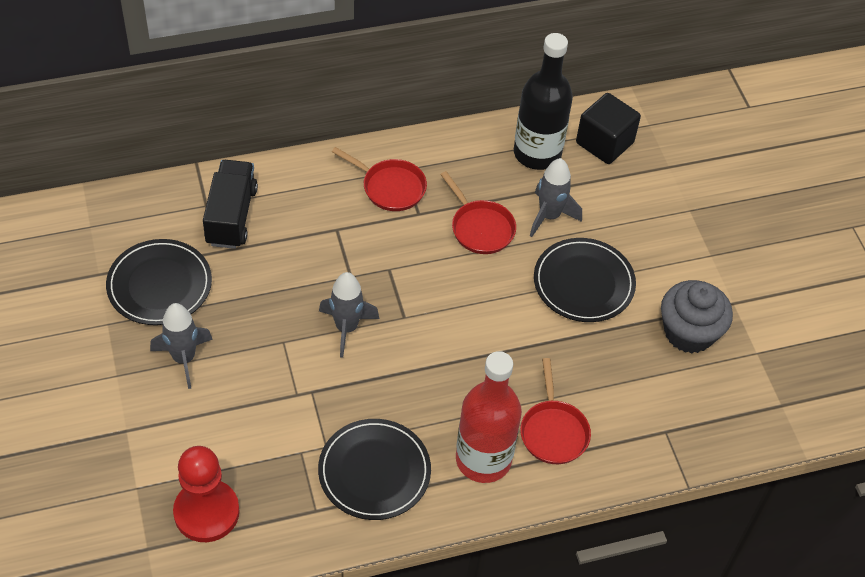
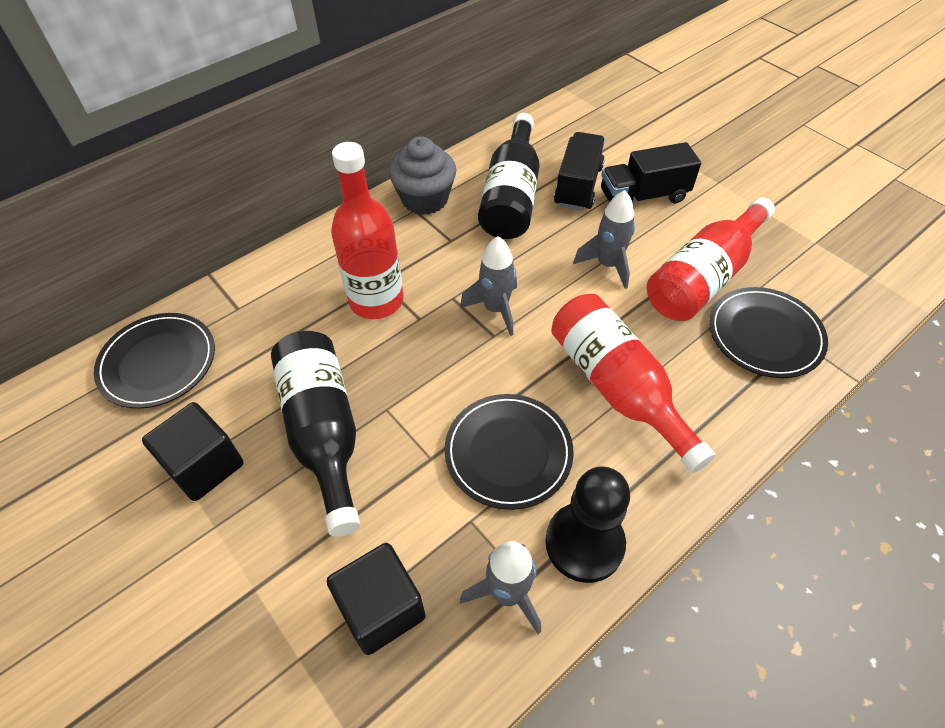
black bottle: 1 -> 2
black cube: 1 -> 2
black pawn: 0 -> 1
black truck: 1 -> 2
red bottle: 1 -> 3
red pan: 3 -> 0
red pawn: 1 -> 0

